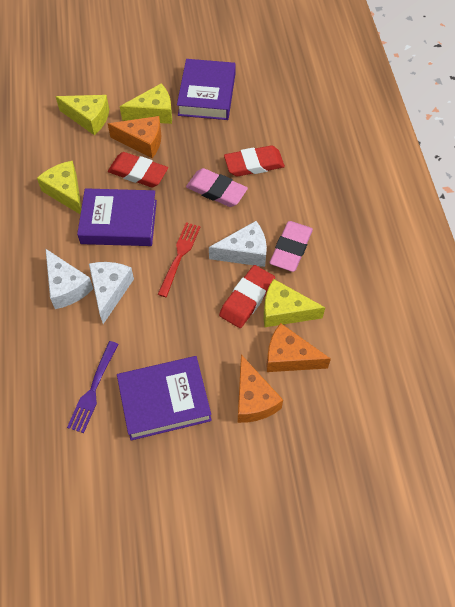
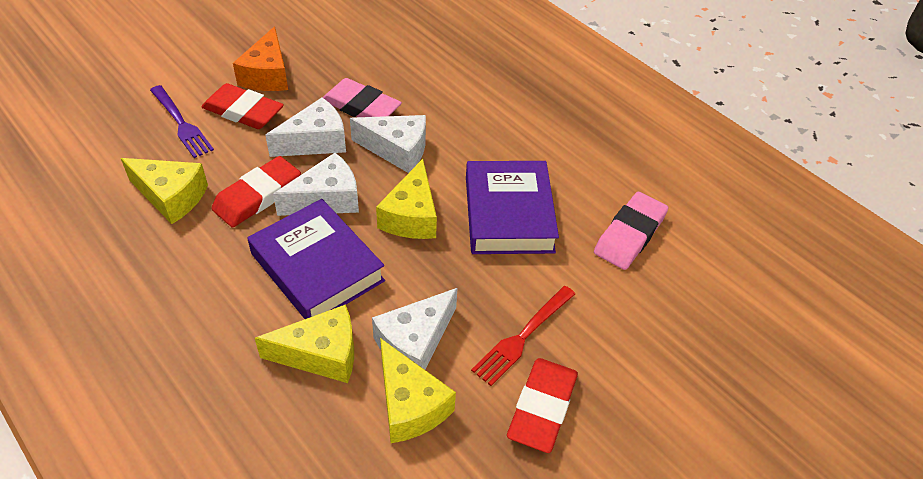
orange cheese: 3 -> 1
purple book: 3 -> 2
white cheese: 3 -> 4

